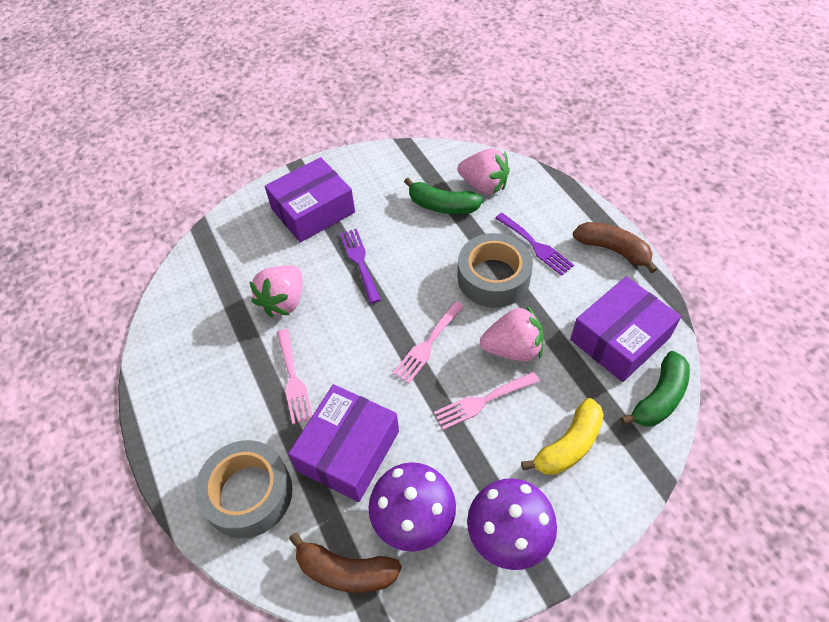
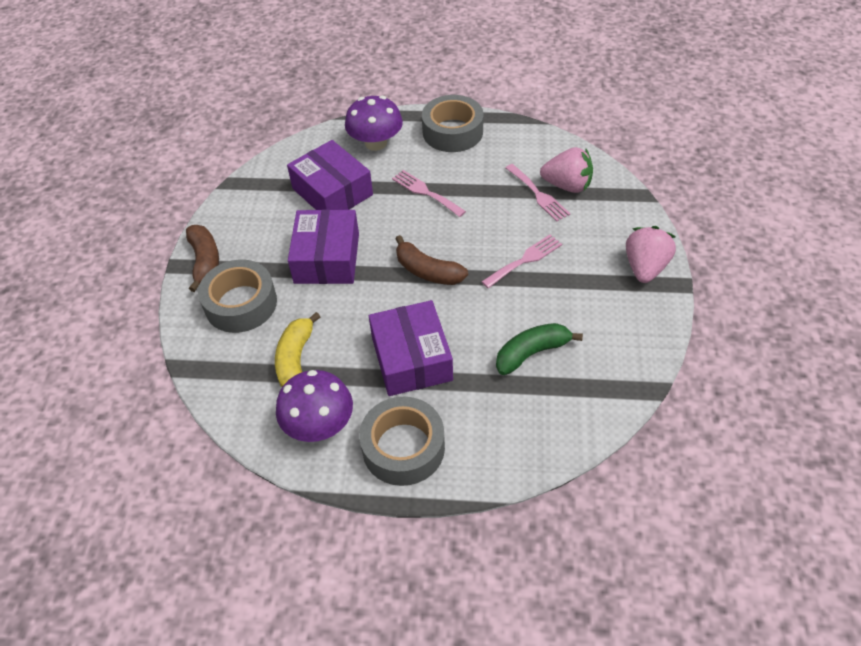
green banana: 2 -> 1
grey tape: 2 -> 3
pink strawberry: 3 -> 2
purple fork: 2 -> 0

